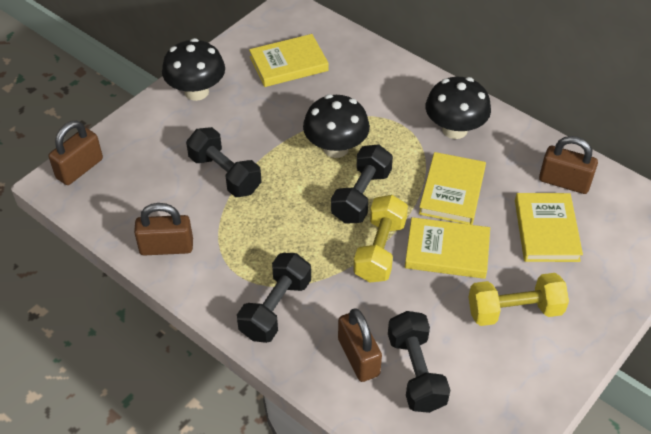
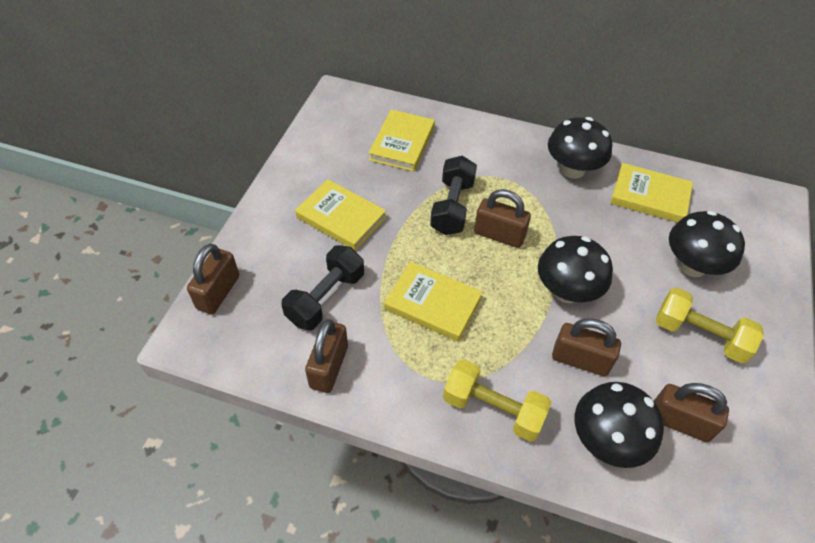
black dumbbell: 4 -> 2
black mushroom: 3 -> 4
brown padlock: 4 -> 5

